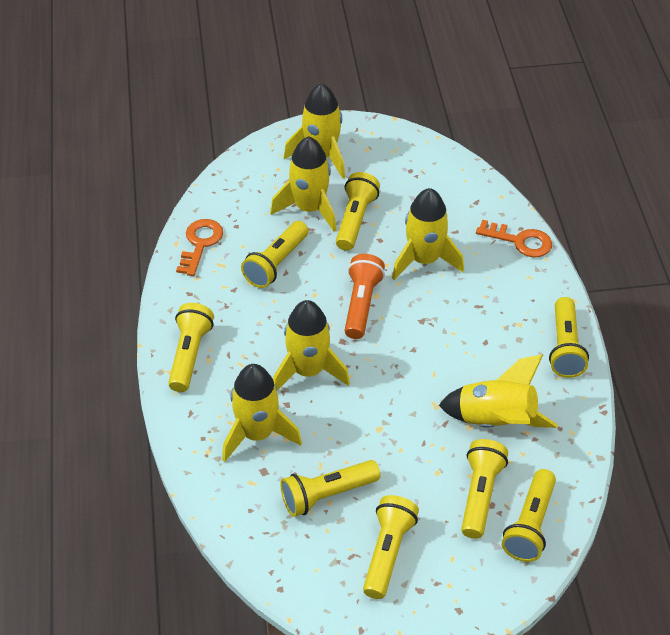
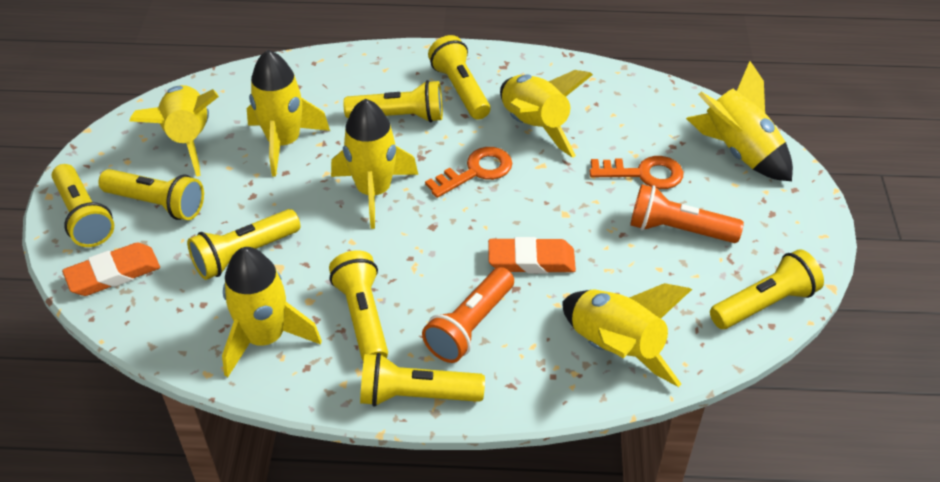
orange eraser: 0 -> 2
orange flashlight: 1 -> 2
yellow rocket: 6 -> 7

